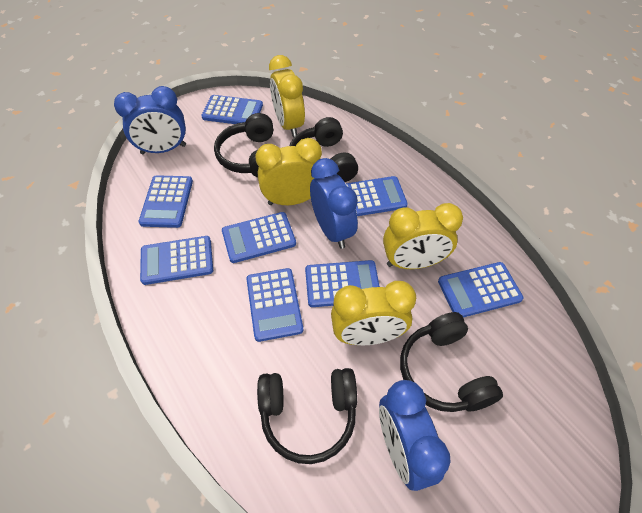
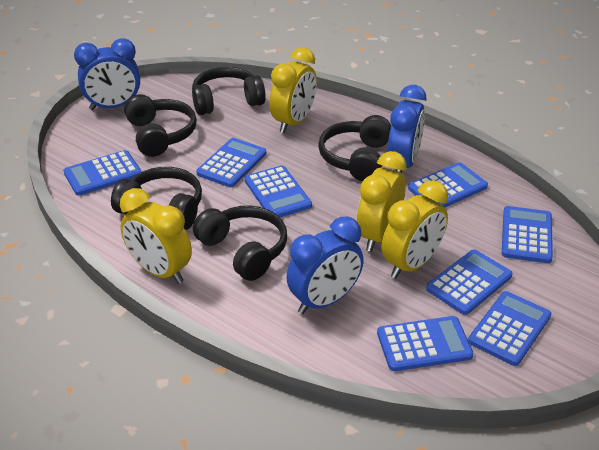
black headphones: 4 -> 5

